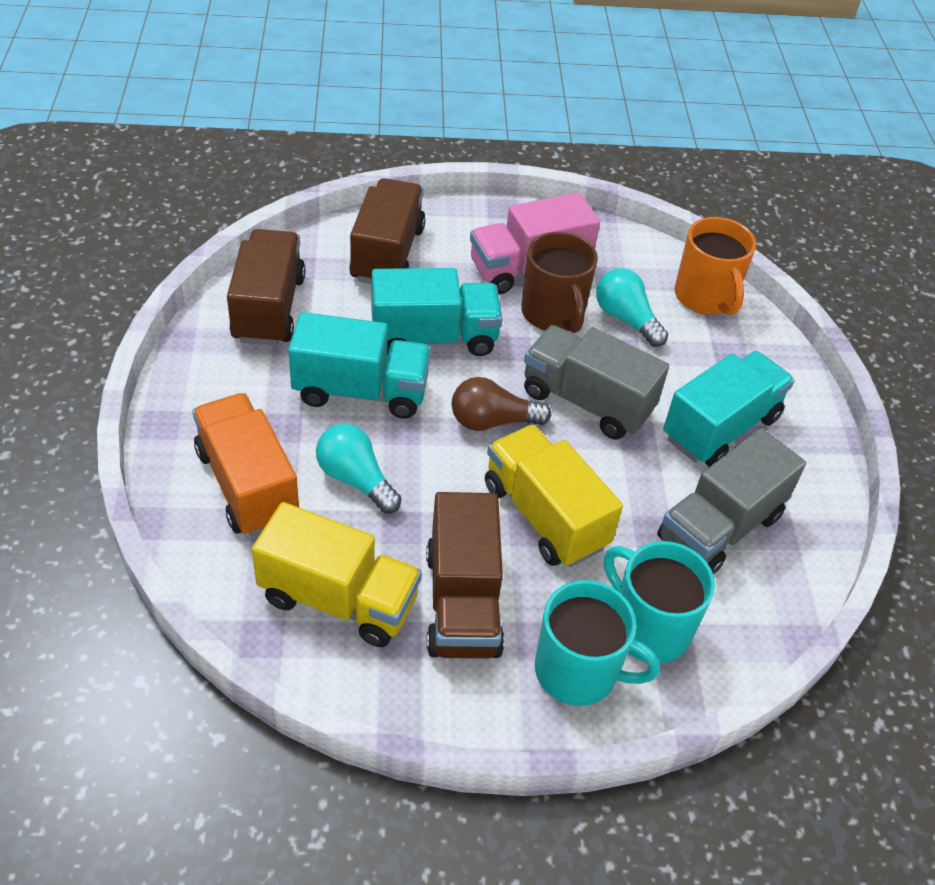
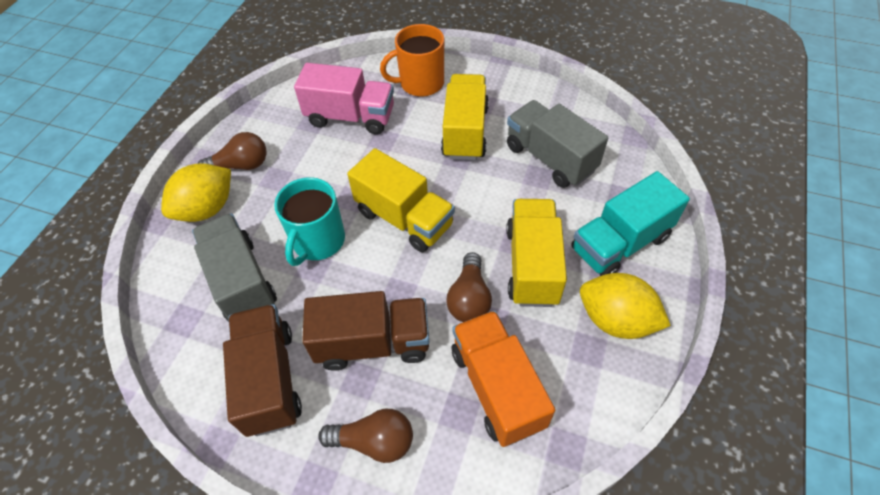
brown light bulb: 1 -> 3
brown mug: 1 -> 0
brown truck: 3 -> 2
turquoise light bulb: 2 -> 0
turquoise mug: 2 -> 1
turquoise truck: 3 -> 1
yellow lemon: 0 -> 2
yellow truck: 2 -> 3

